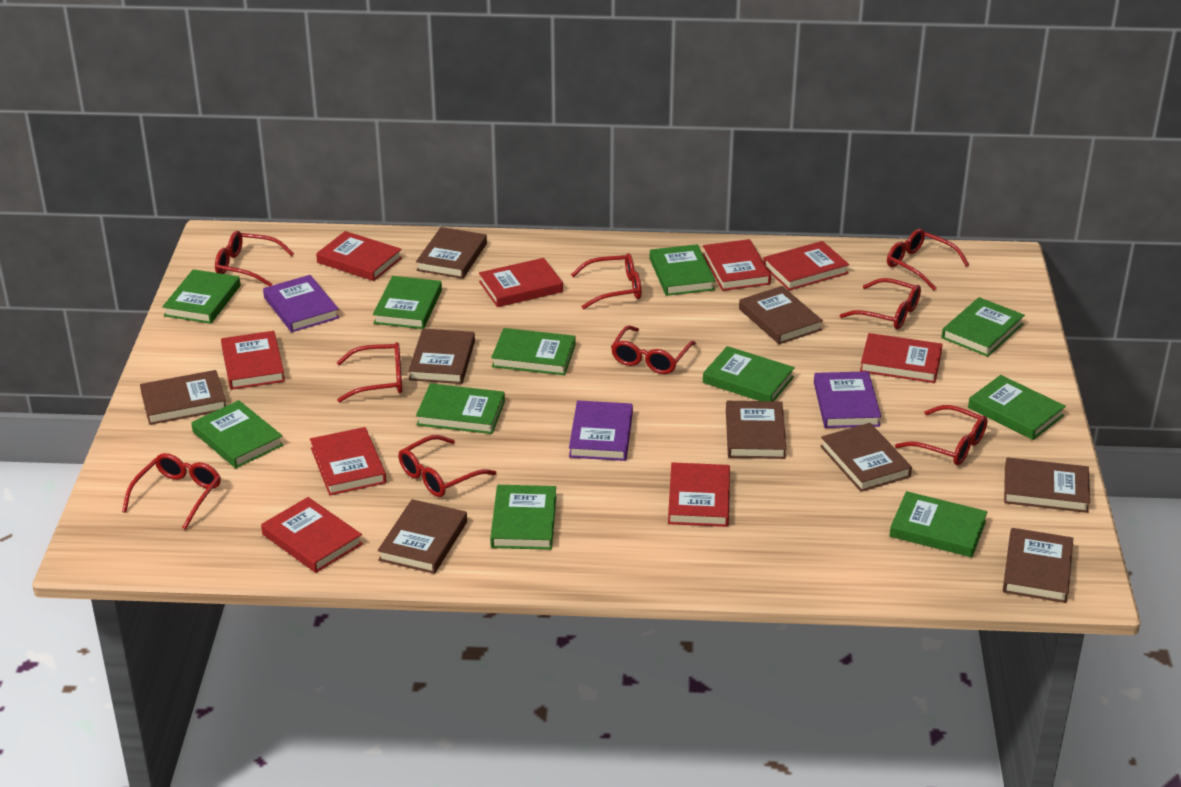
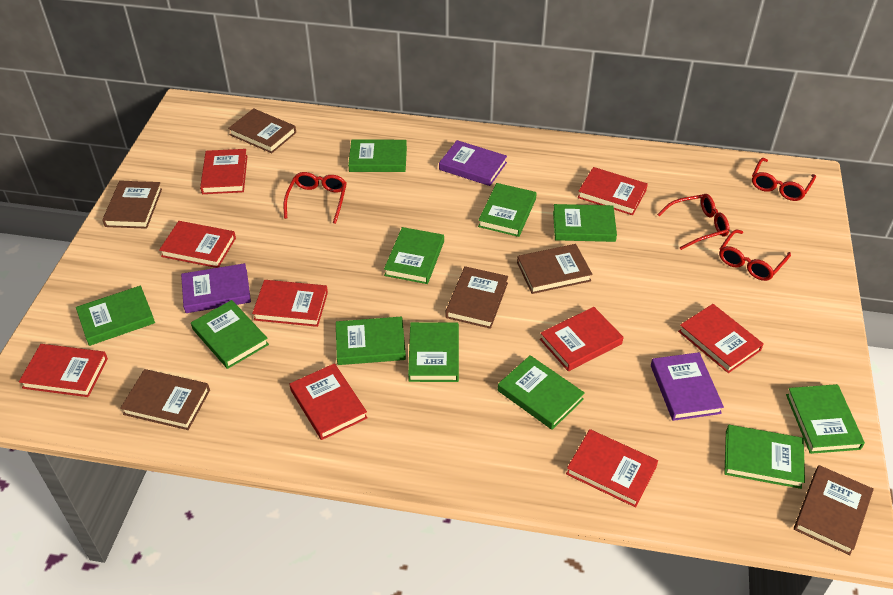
brown book: 9 -> 6
red glasses: 9 -> 4

